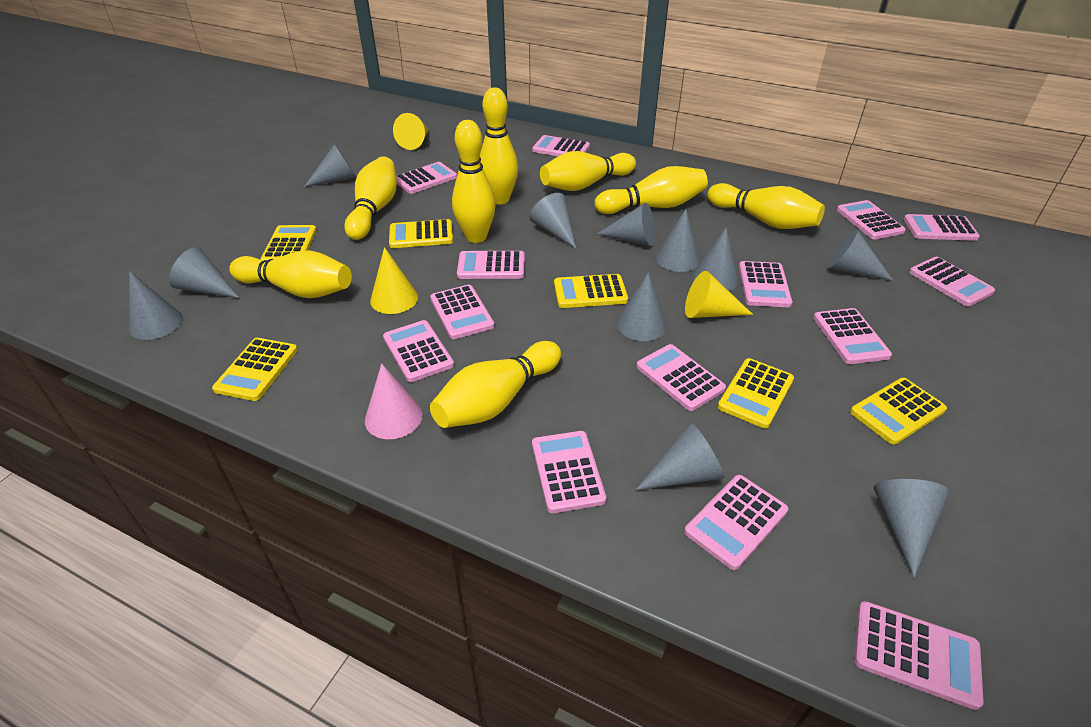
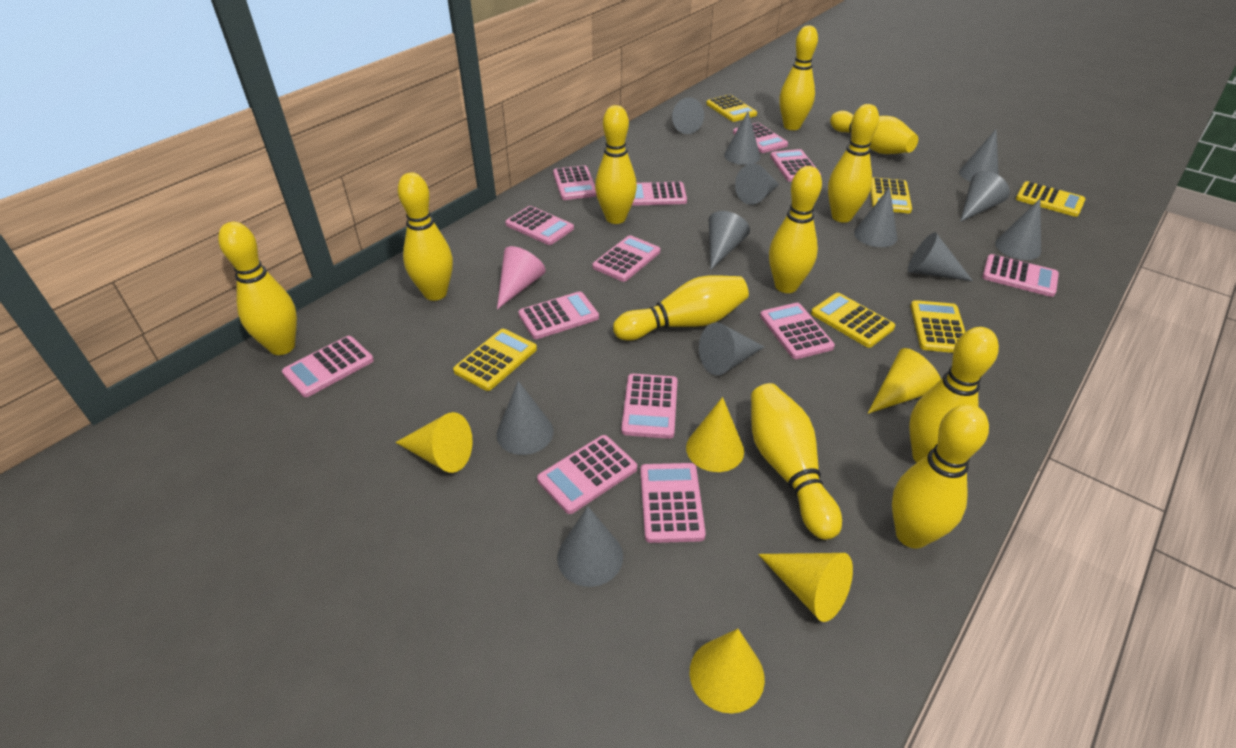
grey cone: 11 -> 12
pink calculator: 14 -> 13
yellow bowling pin: 8 -> 11
yellow cone: 3 -> 5

